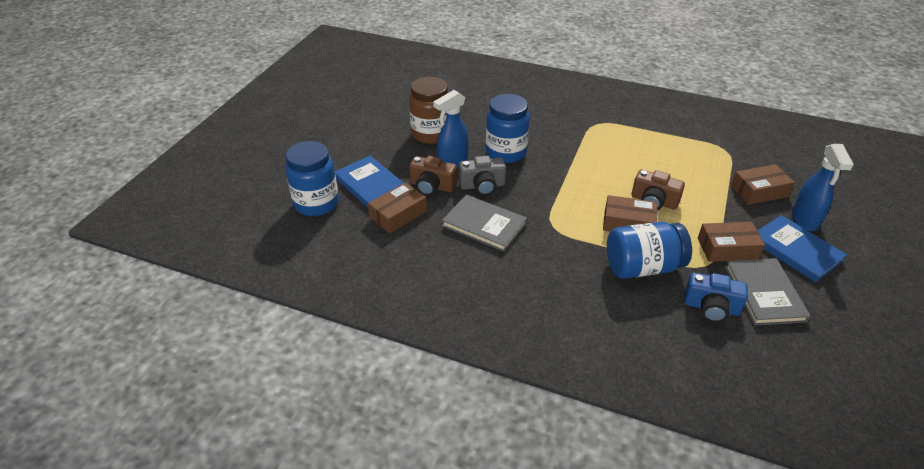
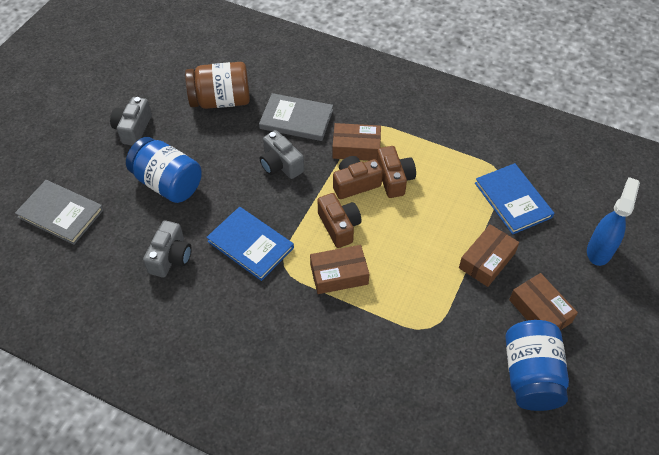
blue camera: 1 -> 0
blue jar: 3 -> 2
blue spray bottle: 2 -> 1
brown camera: 2 -> 3
grey camera: 1 -> 3

